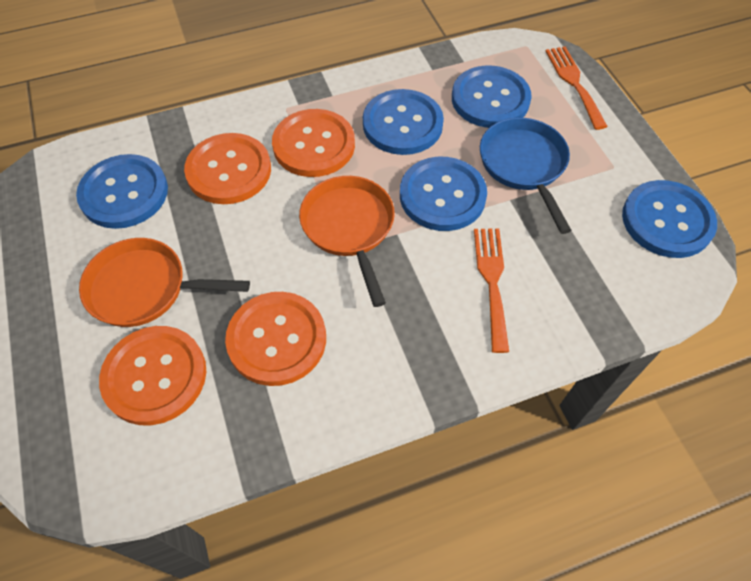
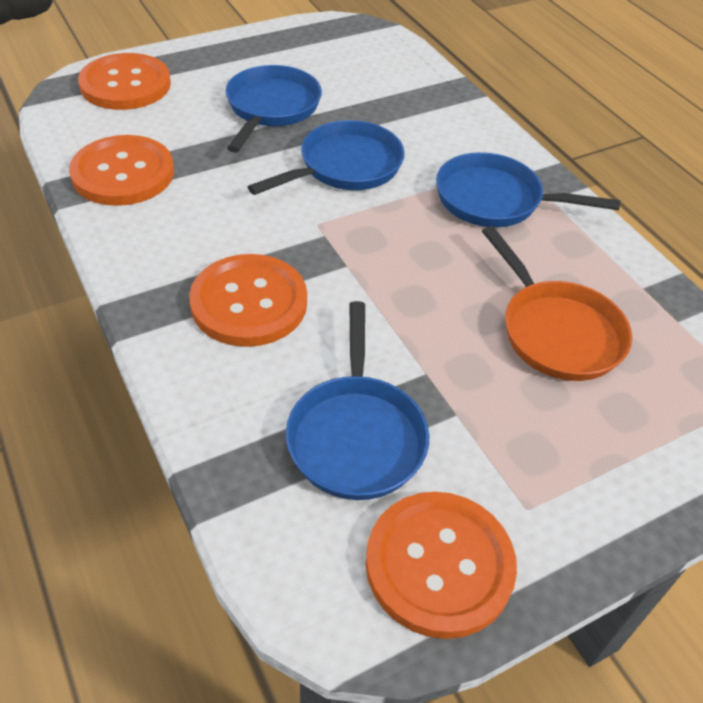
blue button: 5 -> 0
blue pan: 1 -> 4
orange fork: 2 -> 0
orange pan: 2 -> 1

